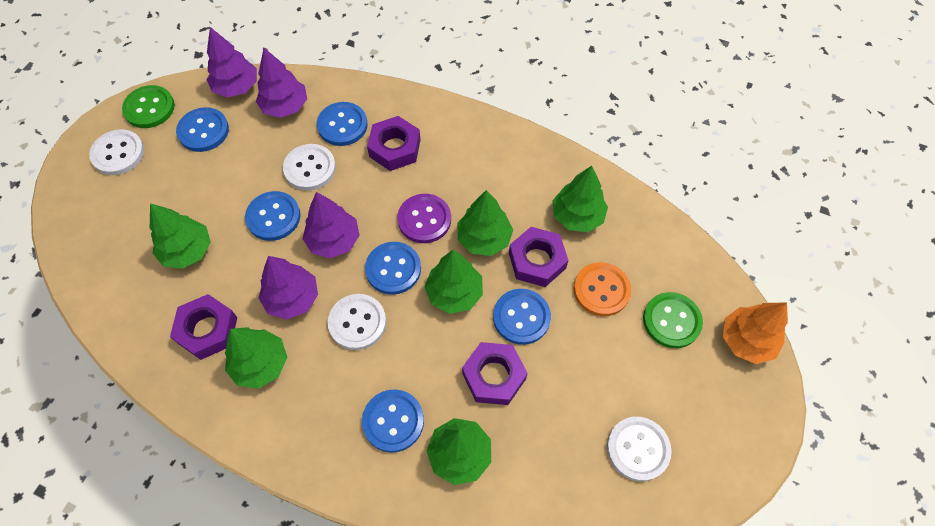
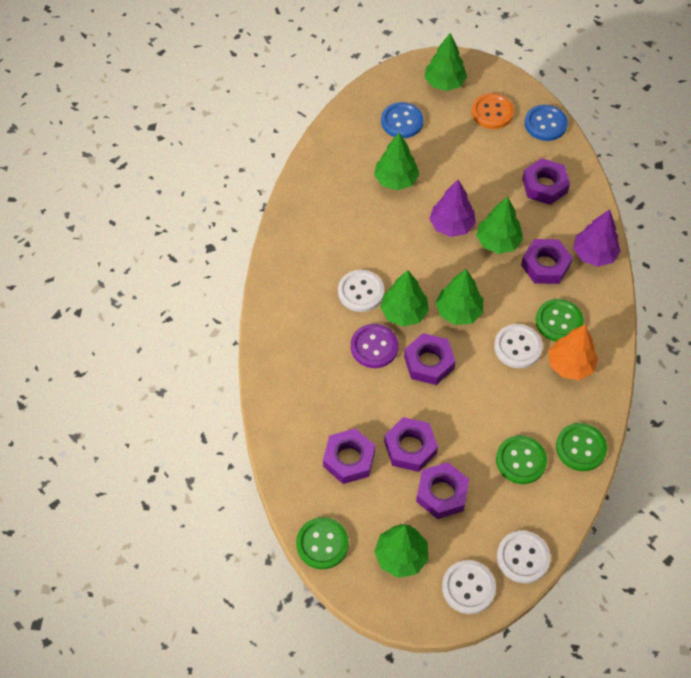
blue button: 6 -> 2
green button: 2 -> 4
purple nut: 4 -> 6
purple tree: 4 -> 2

